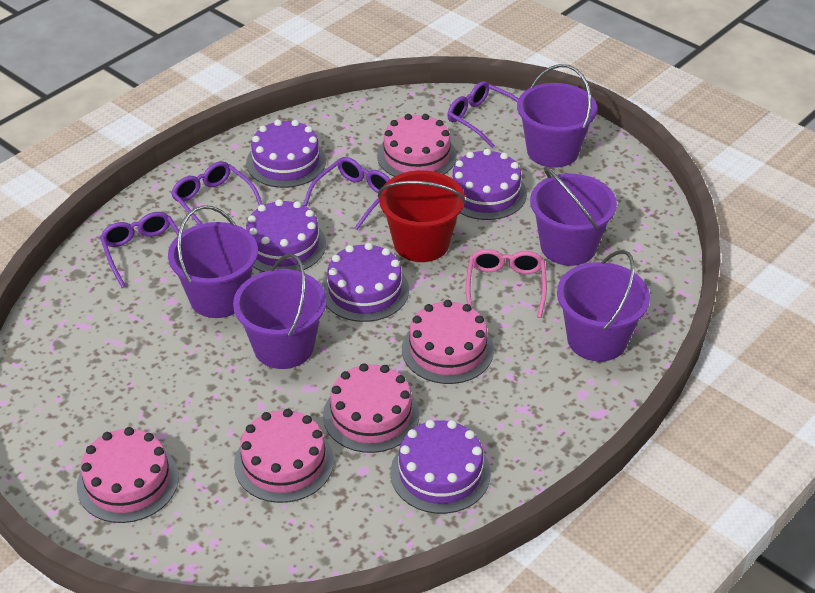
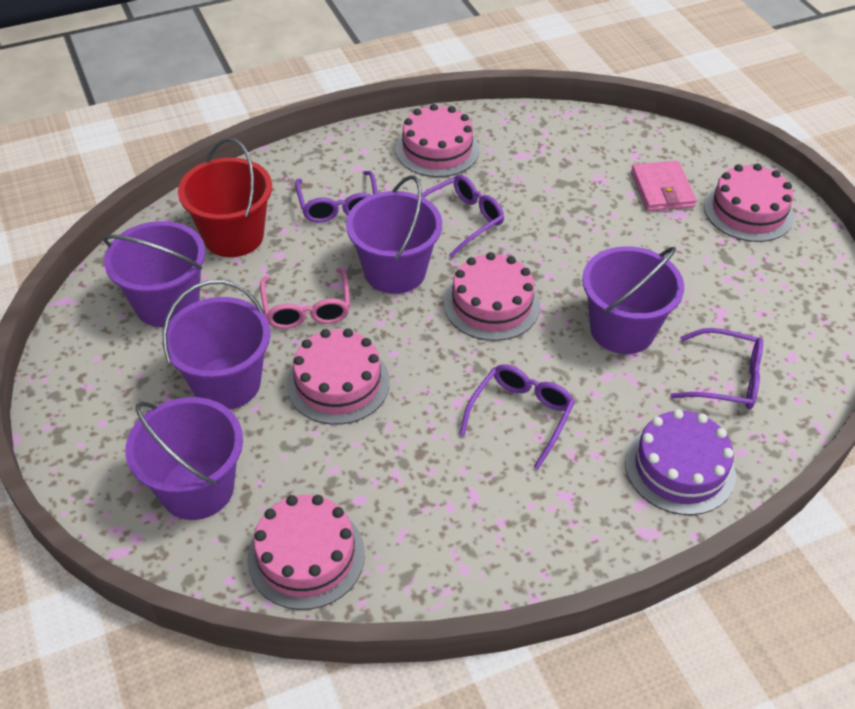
pink wallet: 0 -> 1
purple cake: 5 -> 1

